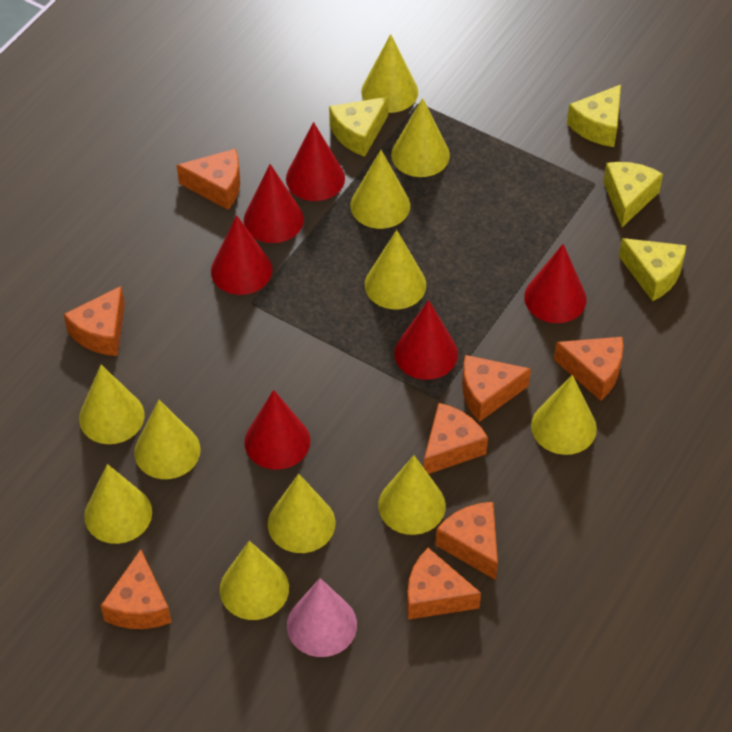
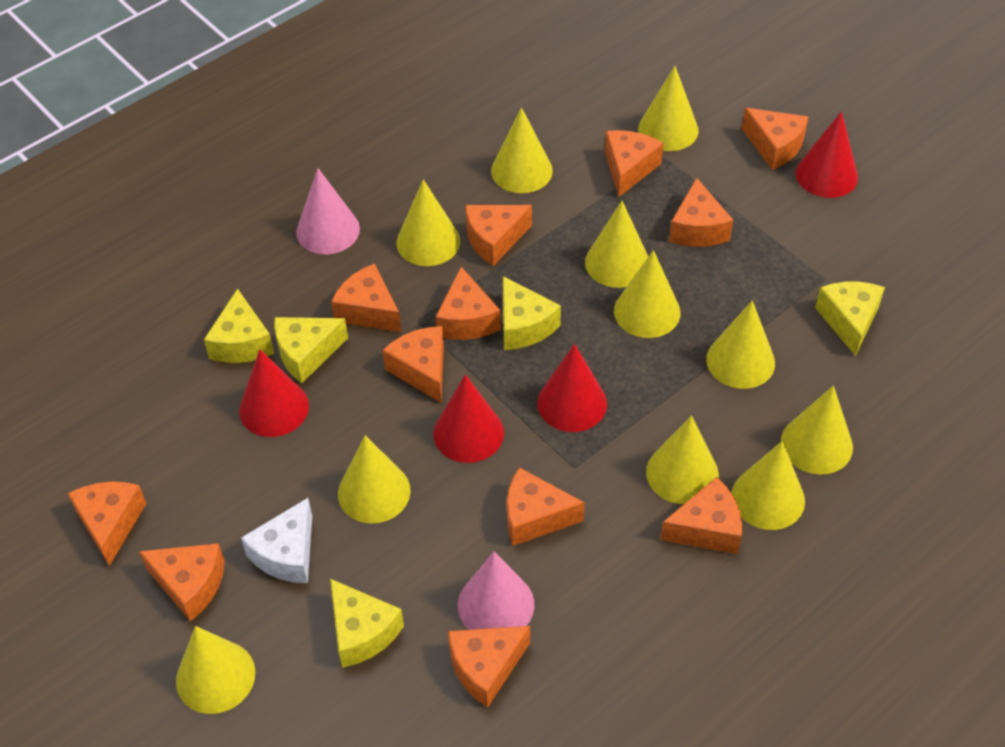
orange cheese: 8 -> 12
pink cone: 1 -> 2
red cone: 6 -> 4
white cheese: 0 -> 1
yellow cheese: 4 -> 5

